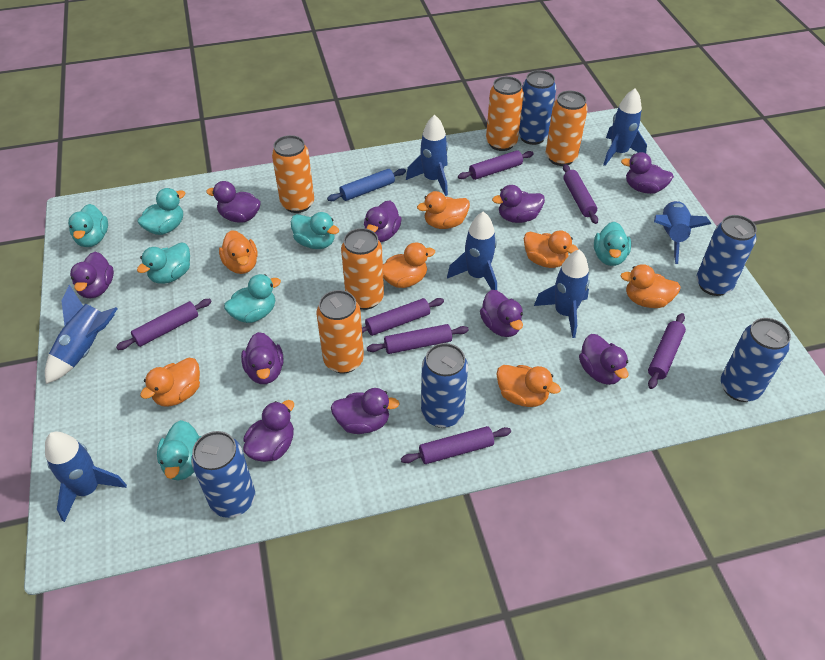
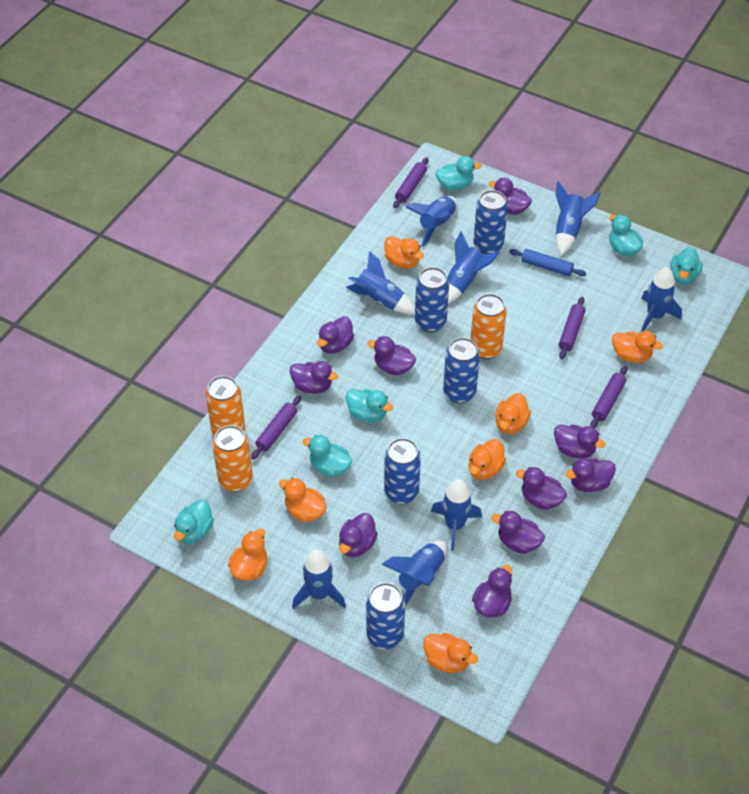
blue rocket: 7 -> 8
orange can: 5 -> 3
purple rolling pin: 7 -> 4
turquoise duck: 7 -> 6

